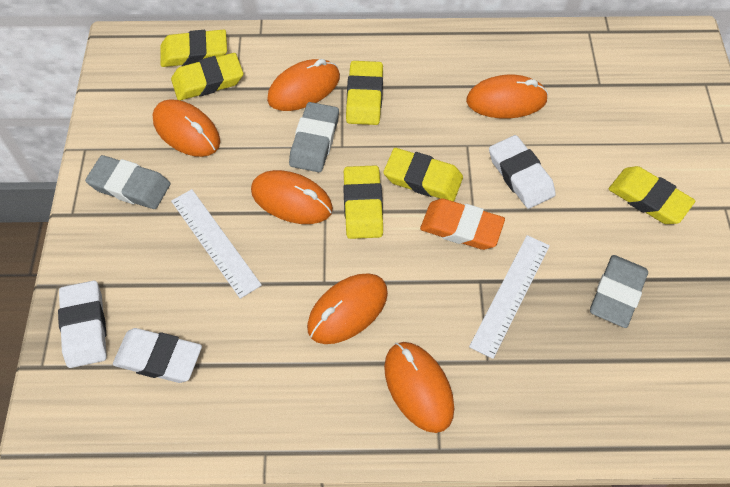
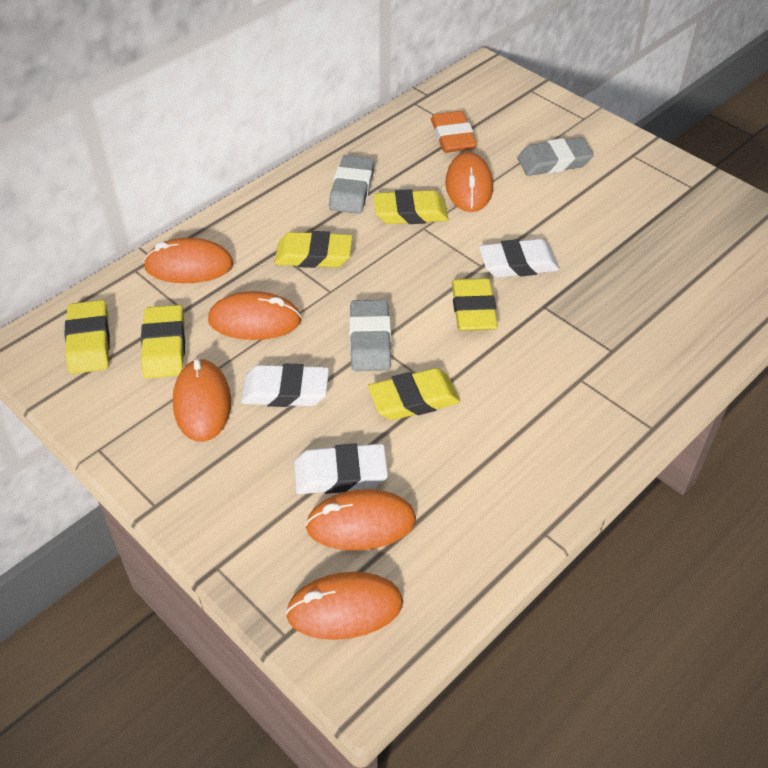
white ruler: 2 -> 0

